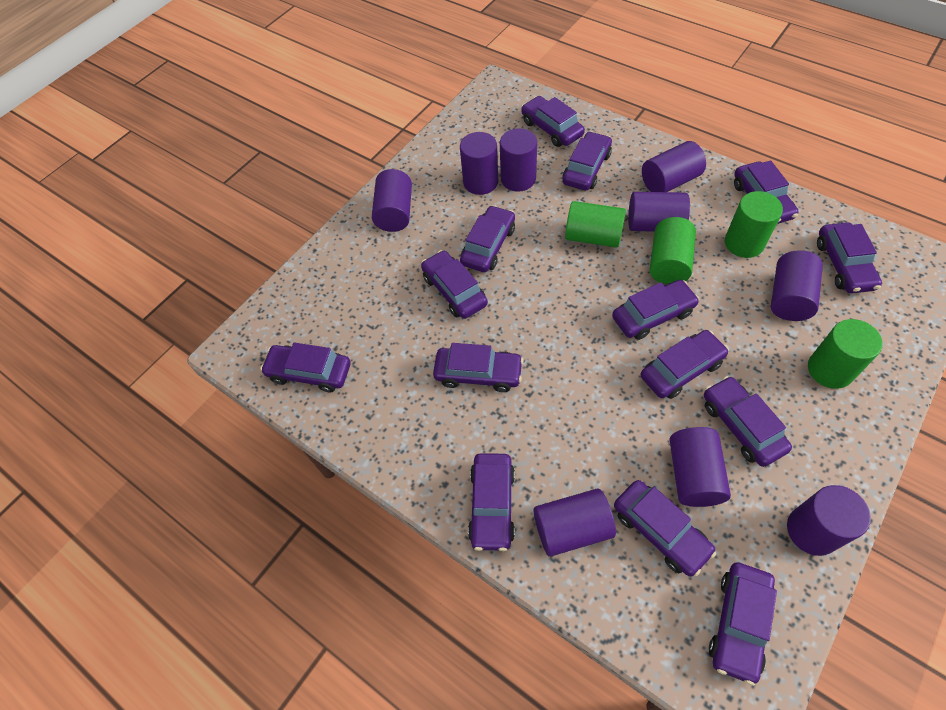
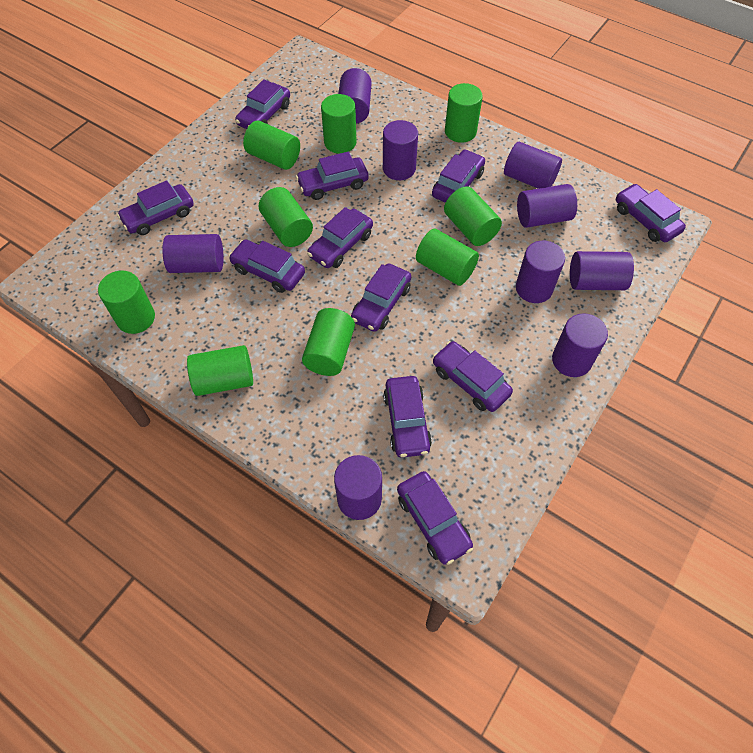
green cylinder: 4 -> 9
purple car: 14 -> 11

